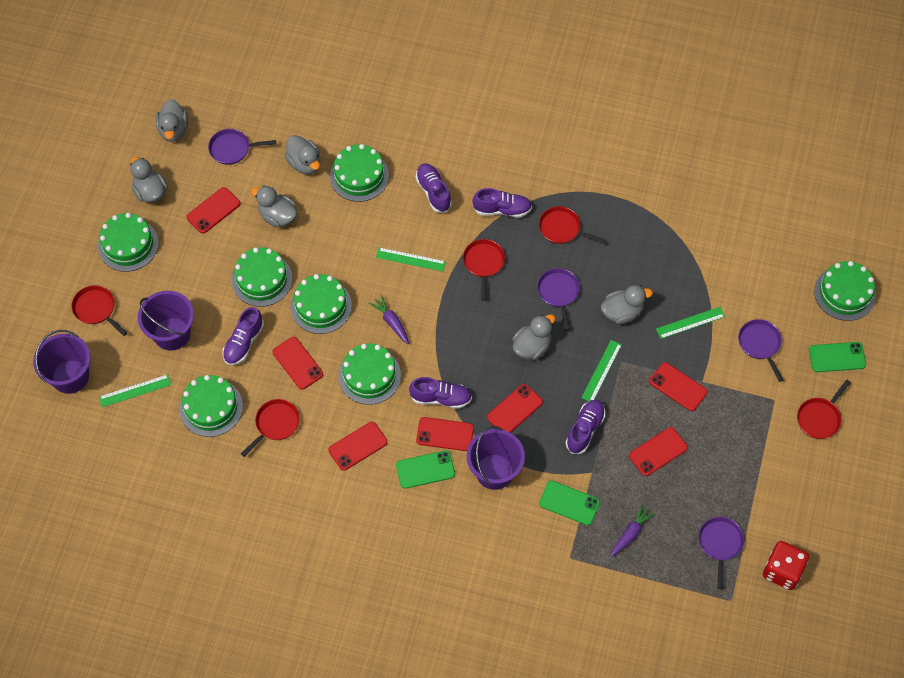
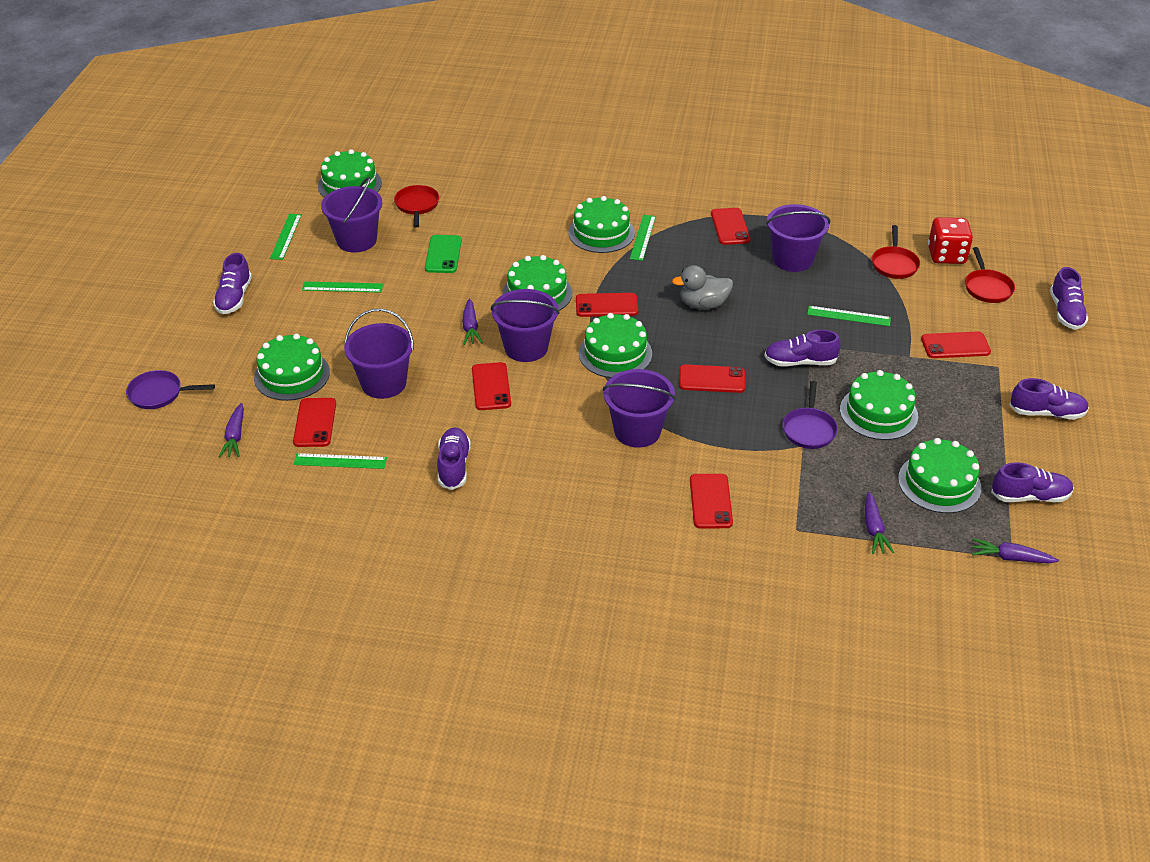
green phone: 3 -> 1
green ruler: 4 -> 5
grey duck: 6 -> 1
purple bucket: 3 -> 5
purple carrot: 2 -> 4
purple pan: 4 -> 2
purple shoe: 5 -> 6
red pan: 5 -> 3

